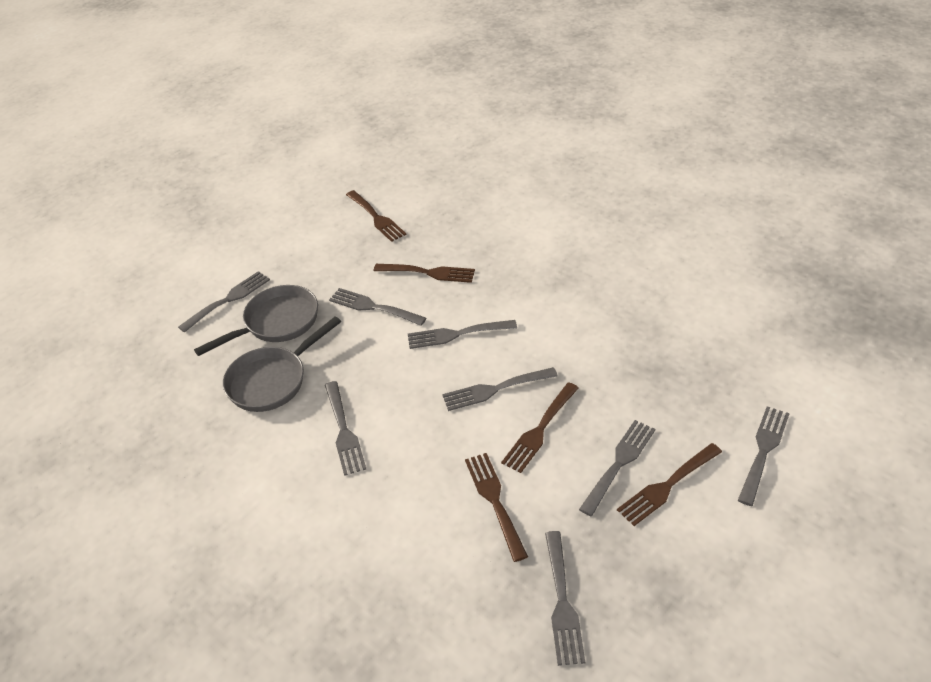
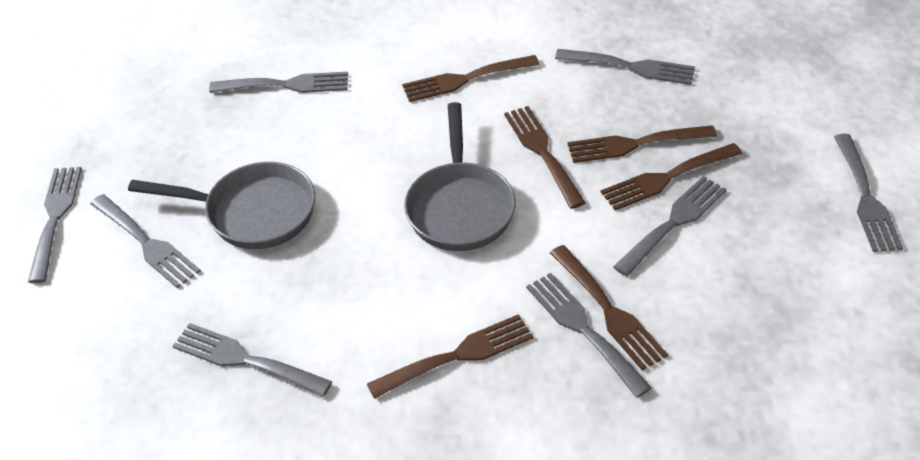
brown fork: 5 -> 6

